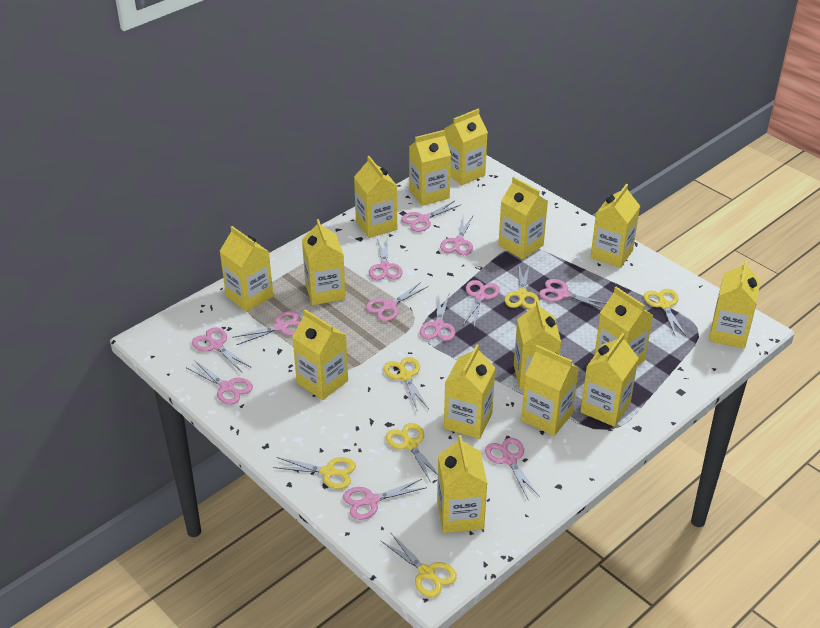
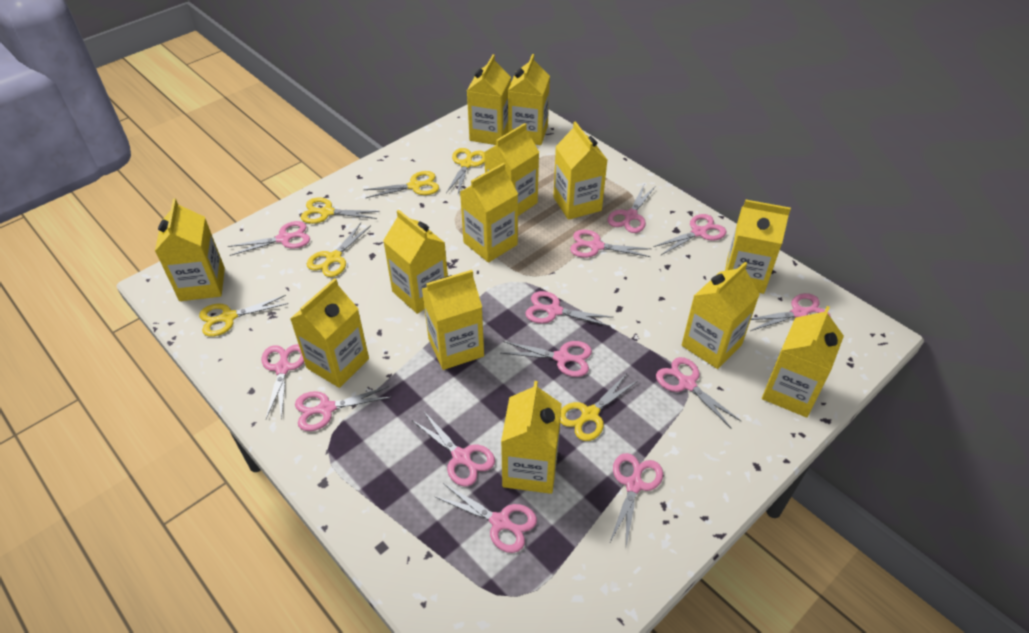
pink scissors: 12 -> 13
yellow carton: 15 -> 13

